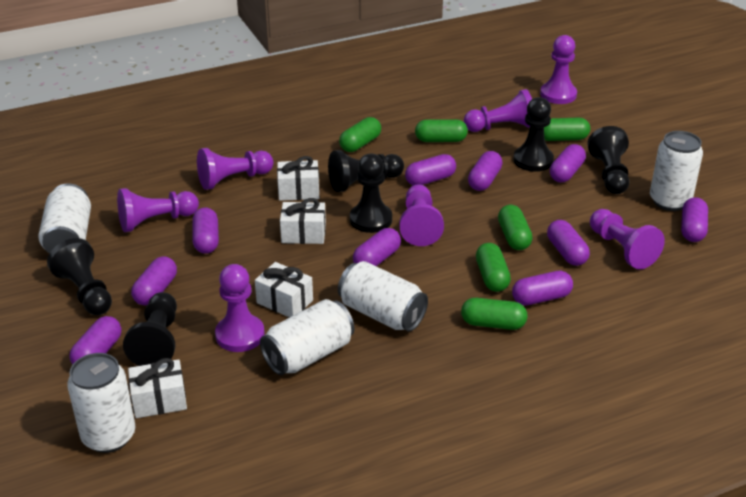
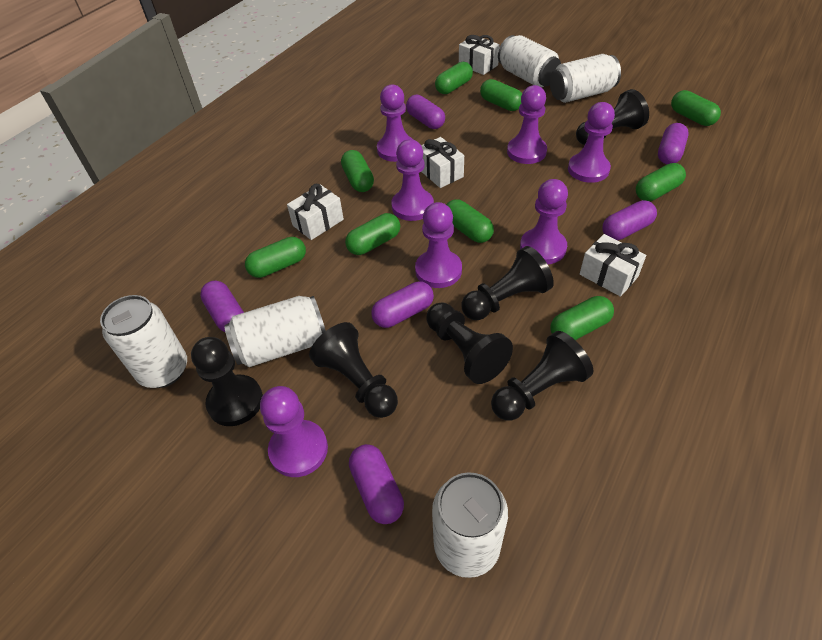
green capsule: 6 -> 9
purple capsule: 10 -> 6

